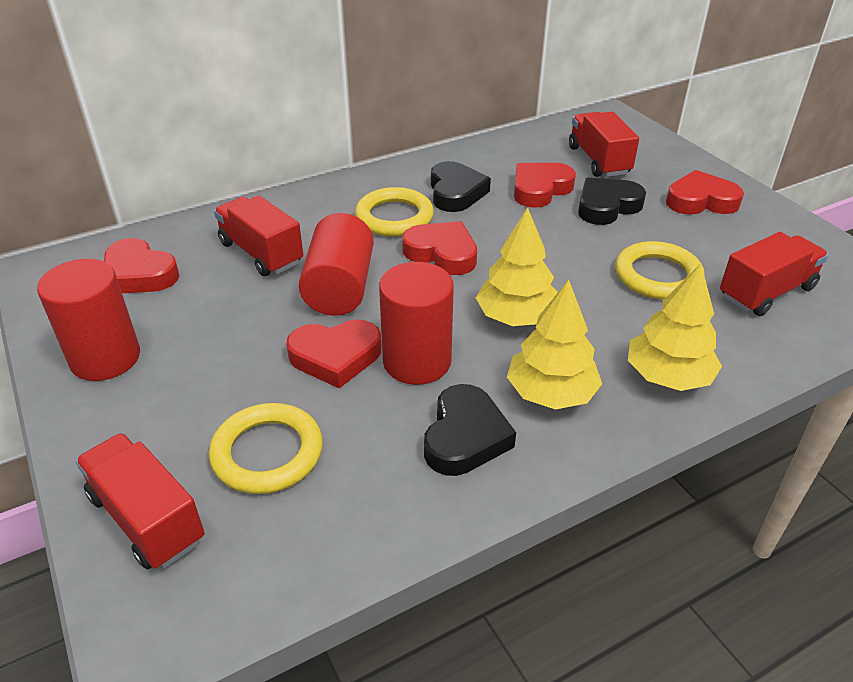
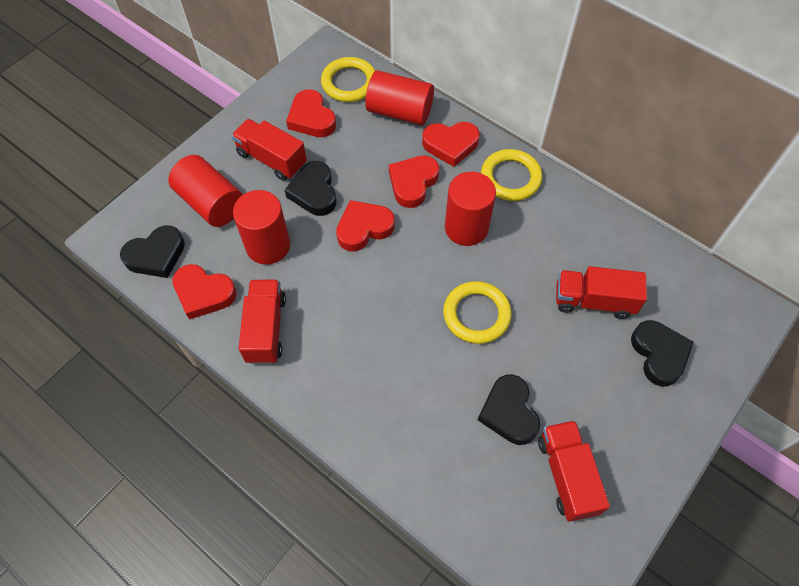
black heart: 3 -> 4
red cylinder: 3 -> 4
yellow tree: 3 -> 0

